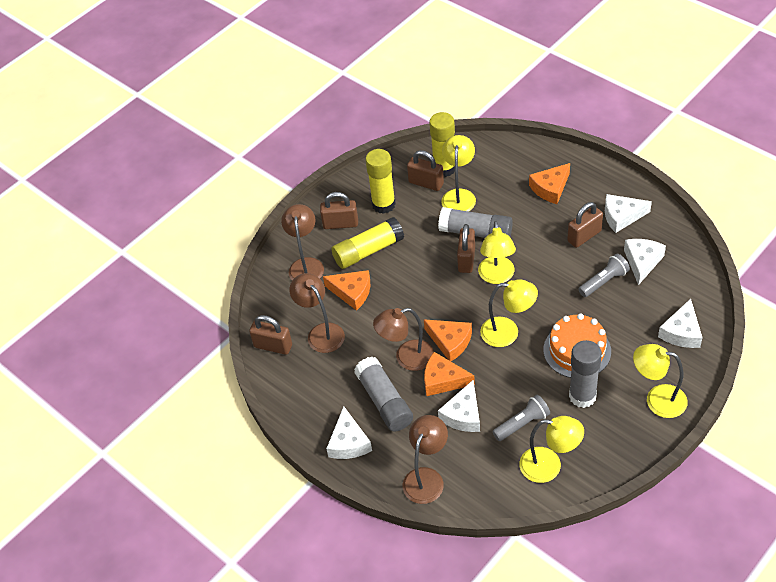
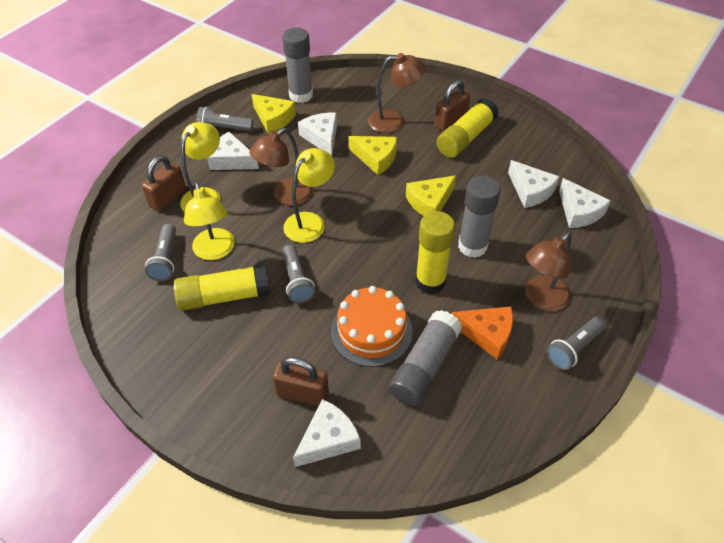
brown lamp: 4 -> 3
brown padlock: 5 -> 3
grey flashlight: 2 -> 4
orange cheese: 4 -> 1
yellow cheese: 0 -> 3
yellow lamp: 5 -> 3

